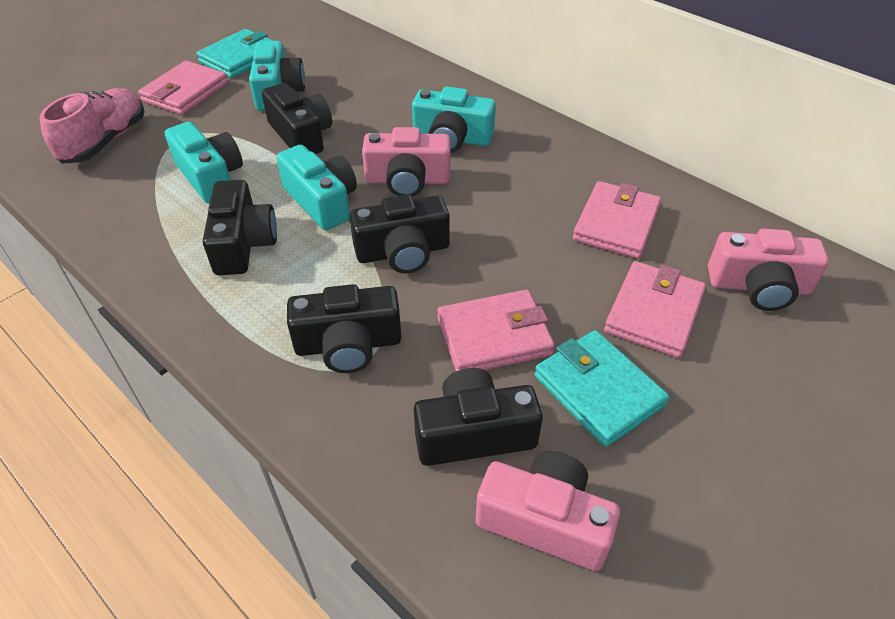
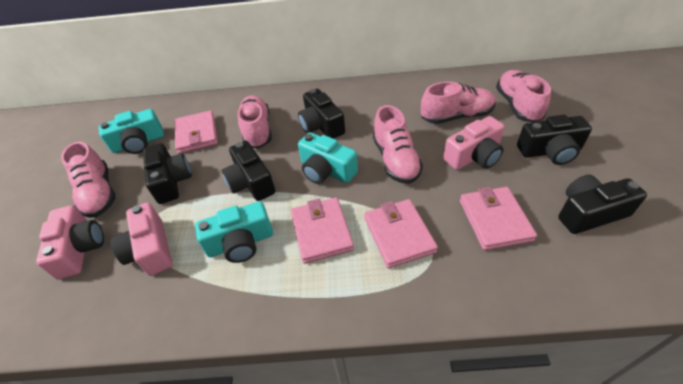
pink shoe: 1 -> 5
turquoise camera: 4 -> 3
turquoise wallet: 2 -> 0

